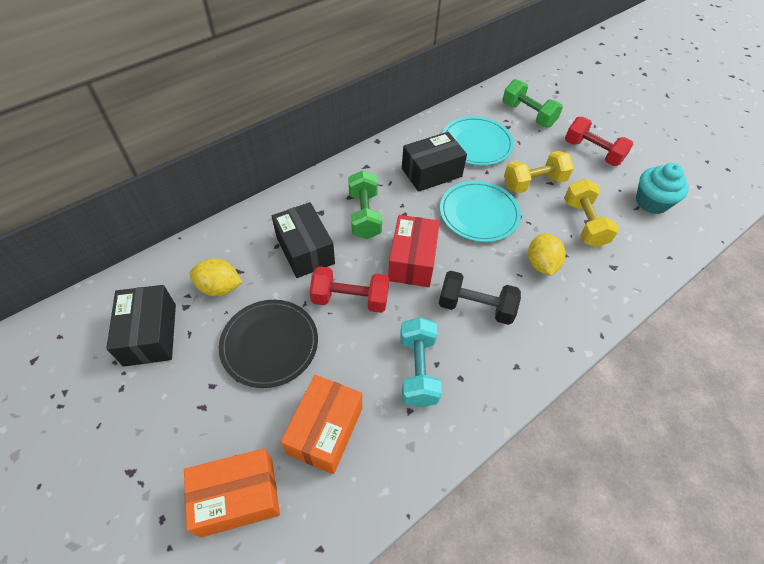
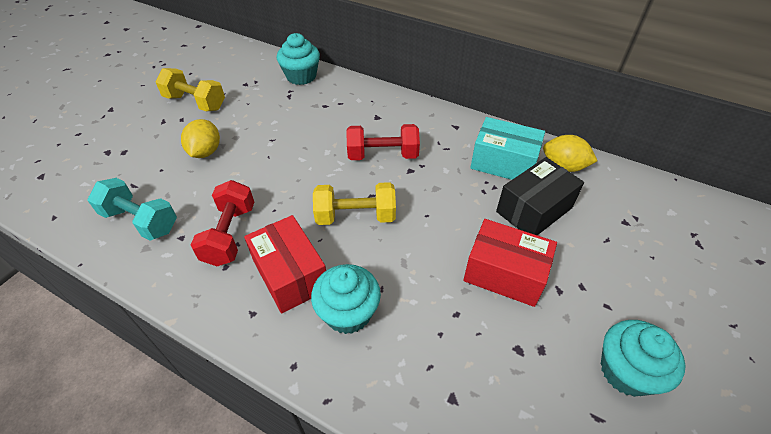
black box: 3 -> 1
black dumbbell: 1 -> 0
black plate: 1 -> 0
green dumbbell: 2 -> 0
orange box: 2 -> 0
red box: 1 -> 2
turquoise box: 0 -> 1
turquoise cupcake: 1 -> 3
turquoise plate: 2 -> 0

